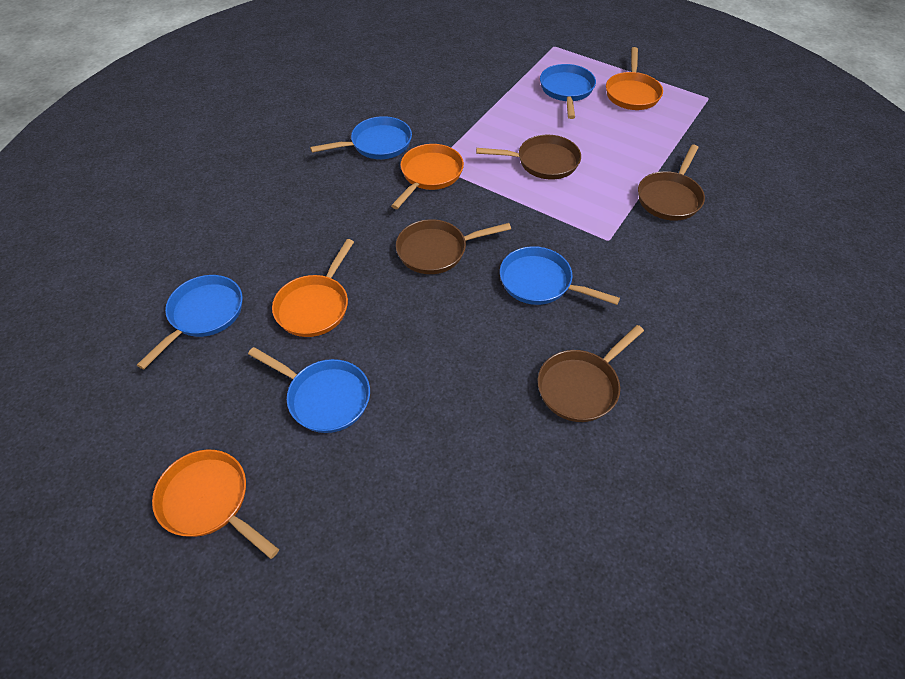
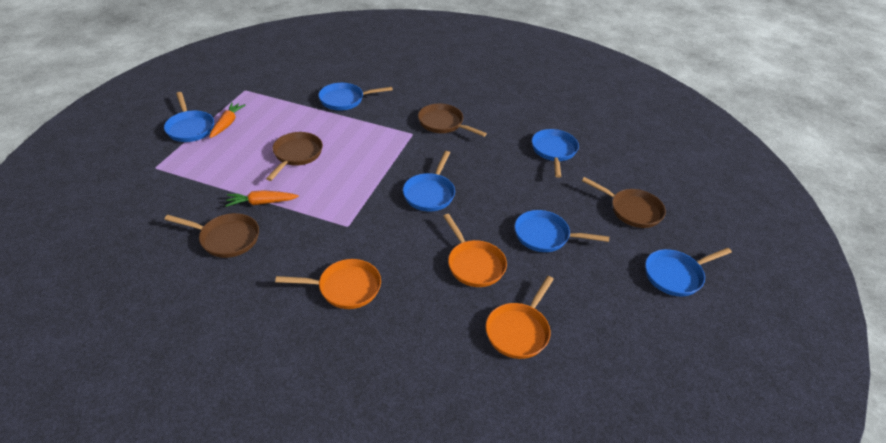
blue pan: 5 -> 6
orange carrot: 0 -> 2
orange pan: 4 -> 3

